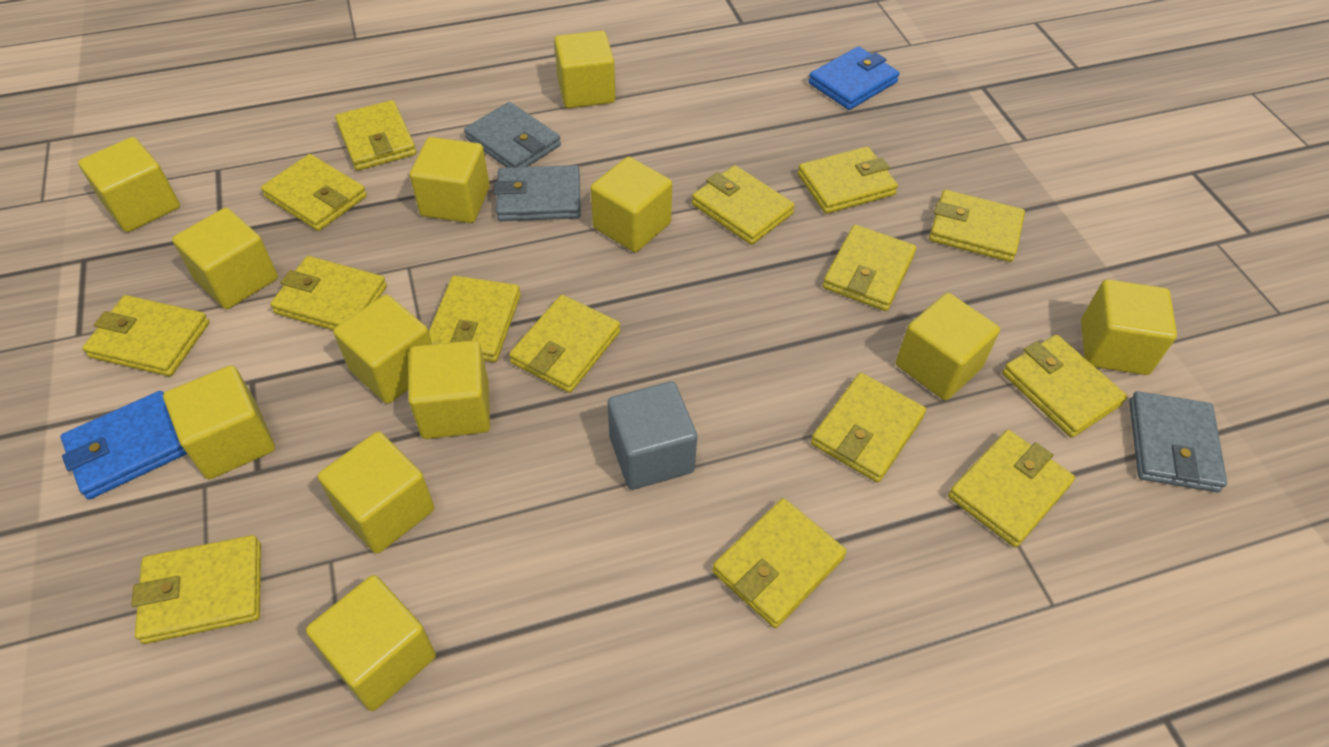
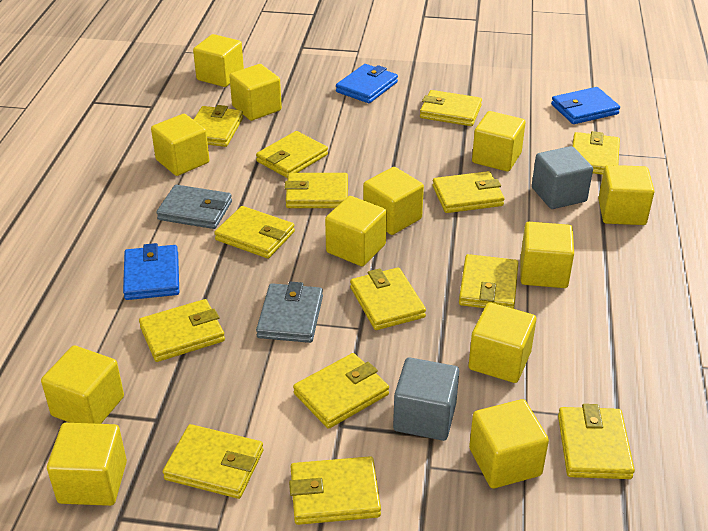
blue wallet: 2 -> 3
grey cube: 1 -> 2
grey wallet: 3 -> 2
yellow wallet: 15 -> 14

